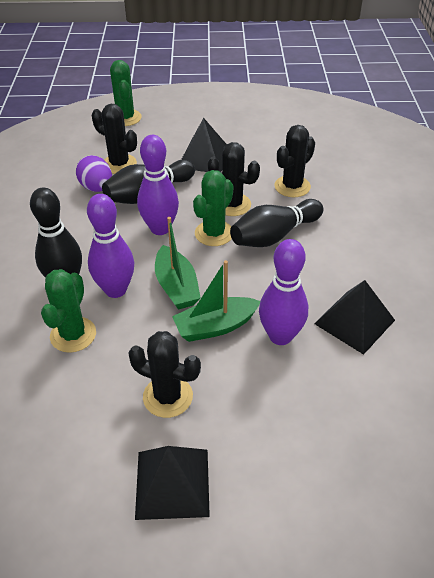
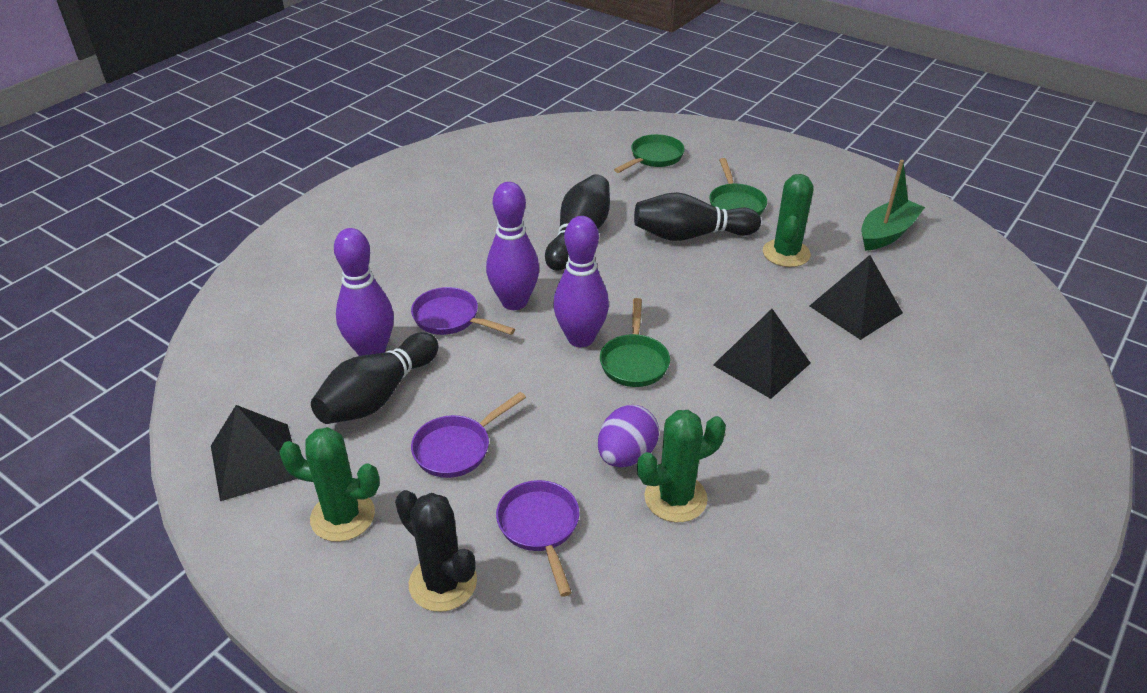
black cactus: 4 -> 1
green boat: 2 -> 1
green pan: 0 -> 3
purple pan: 0 -> 3

